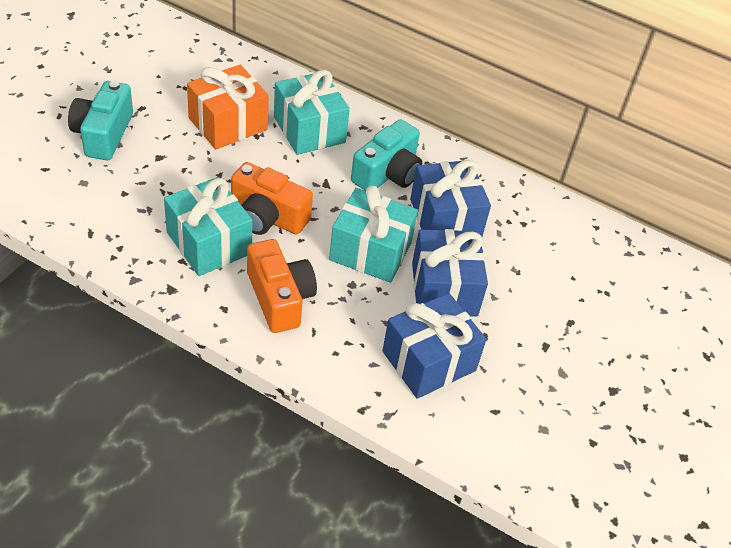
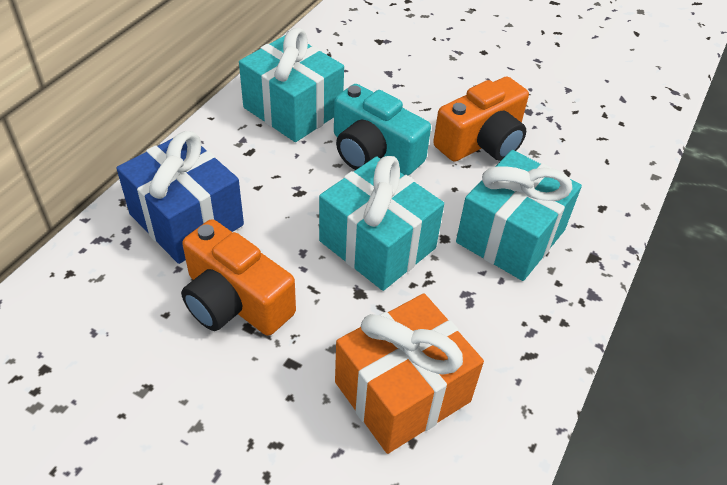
blue gift: 3 -> 1
turquoise camera: 2 -> 1

